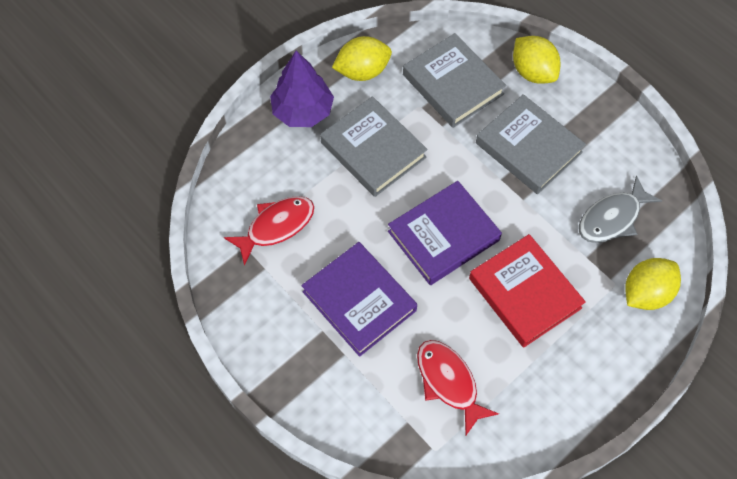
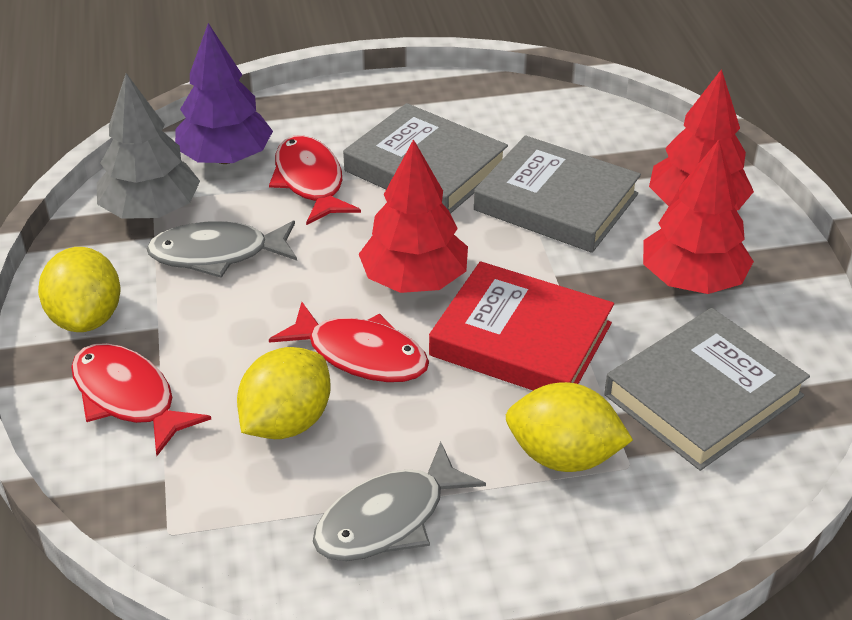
grey fish: 1 -> 2
grey tree: 0 -> 1
purple book: 2 -> 0
red fish: 2 -> 3
red tree: 0 -> 3

